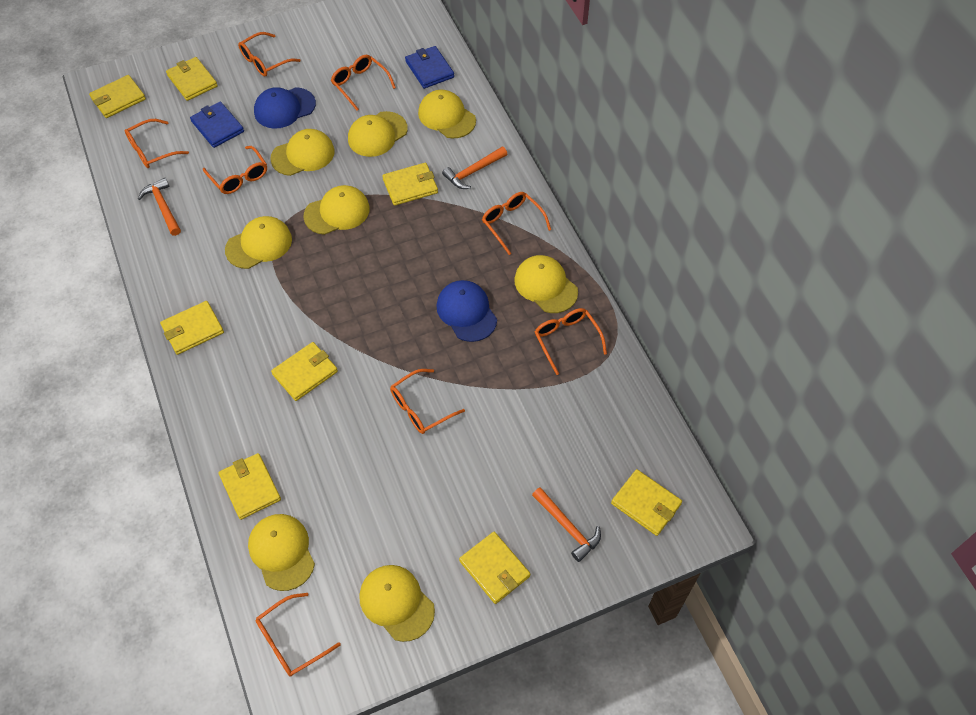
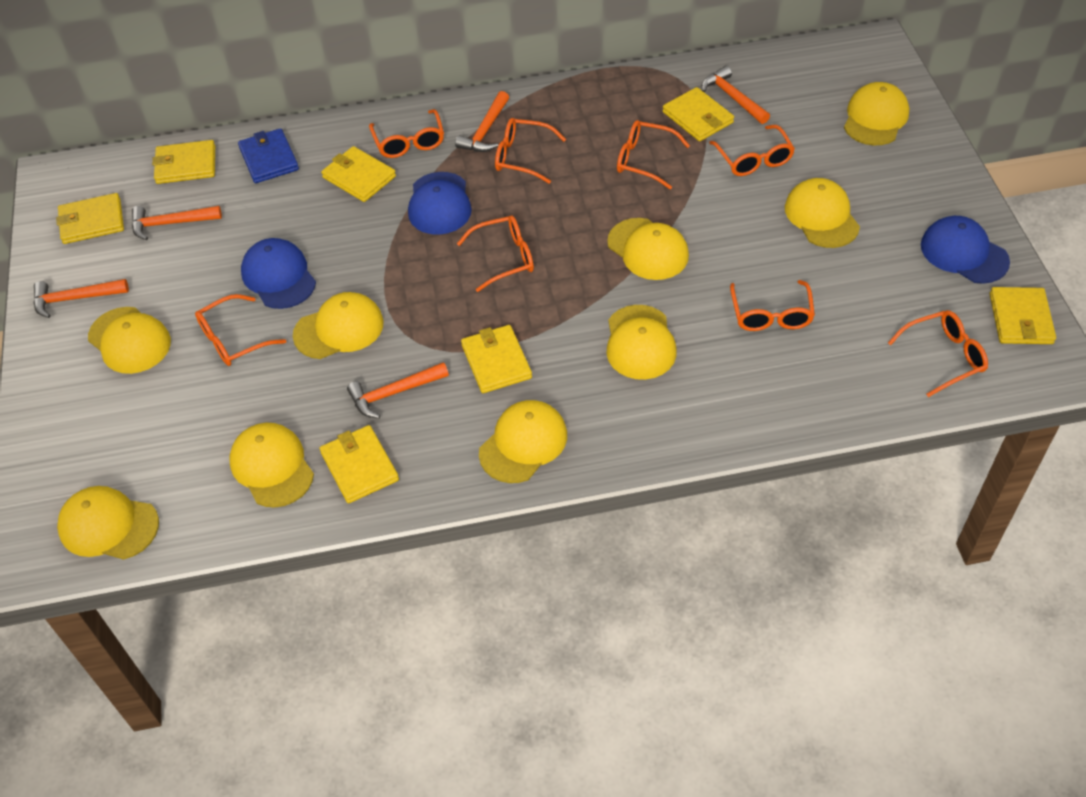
blue cap: 2 -> 3
blue wallet: 2 -> 1
orange hammer: 3 -> 5
yellow cap: 8 -> 9
yellow wallet: 8 -> 7

